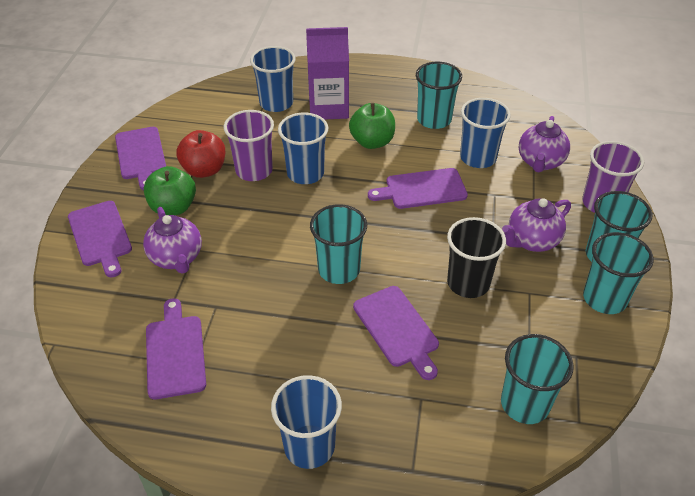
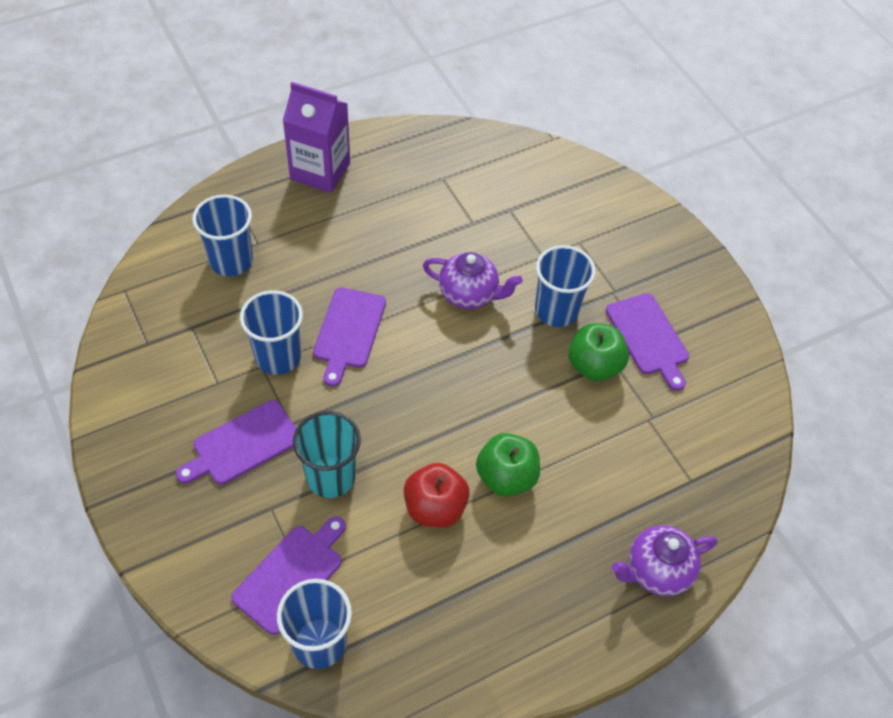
black cup: 1 -> 0
purple cup: 2 -> 0
purple cutting board: 5 -> 4
purple teapot: 3 -> 2
turquoise cup: 5 -> 1

